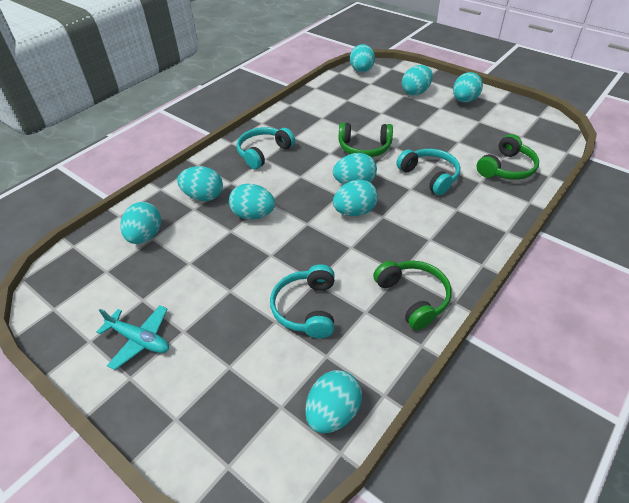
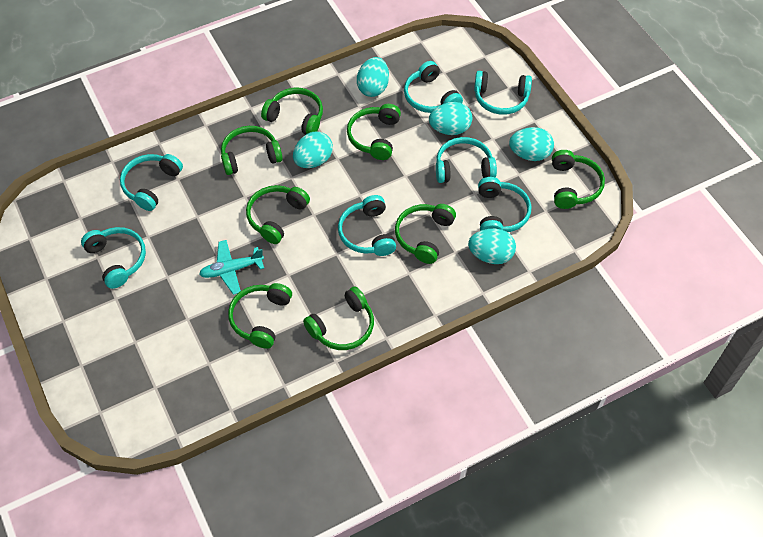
green headphones: 3 -> 8
turquoise egg: 9 -> 5
turquoise headphones: 3 -> 7

